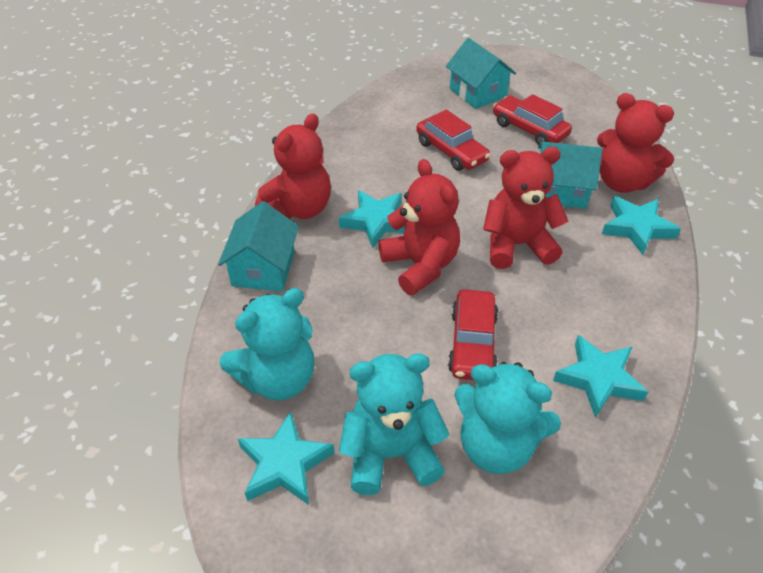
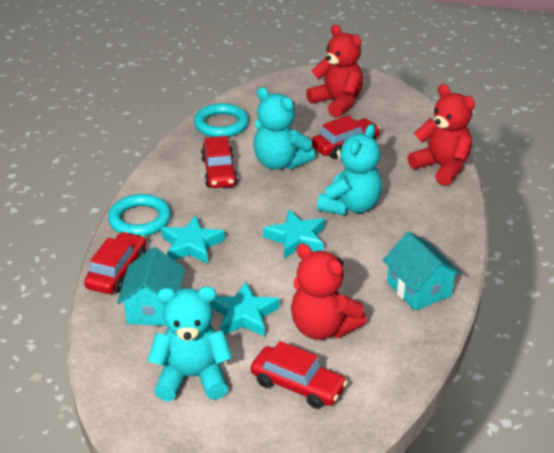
red car: 3 -> 4
red teddy bear: 4 -> 3
turquoise house: 3 -> 2
turquoise ring: 0 -> 2
turquoise star: 4 -> 3

